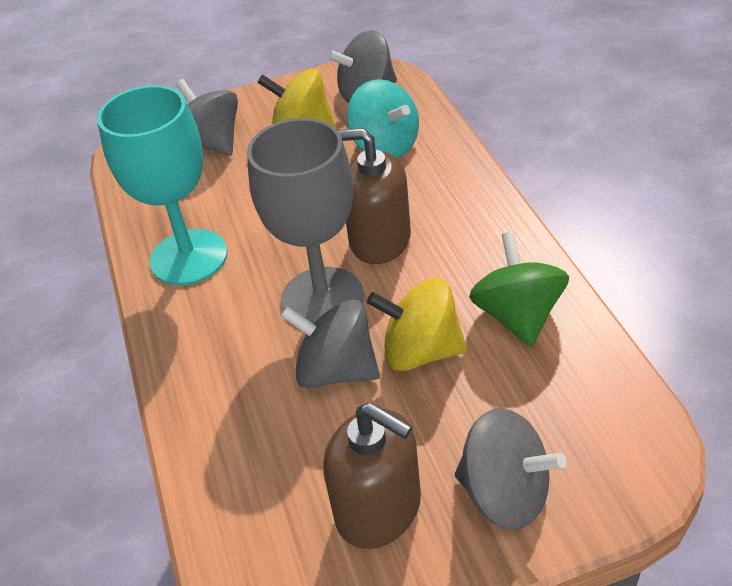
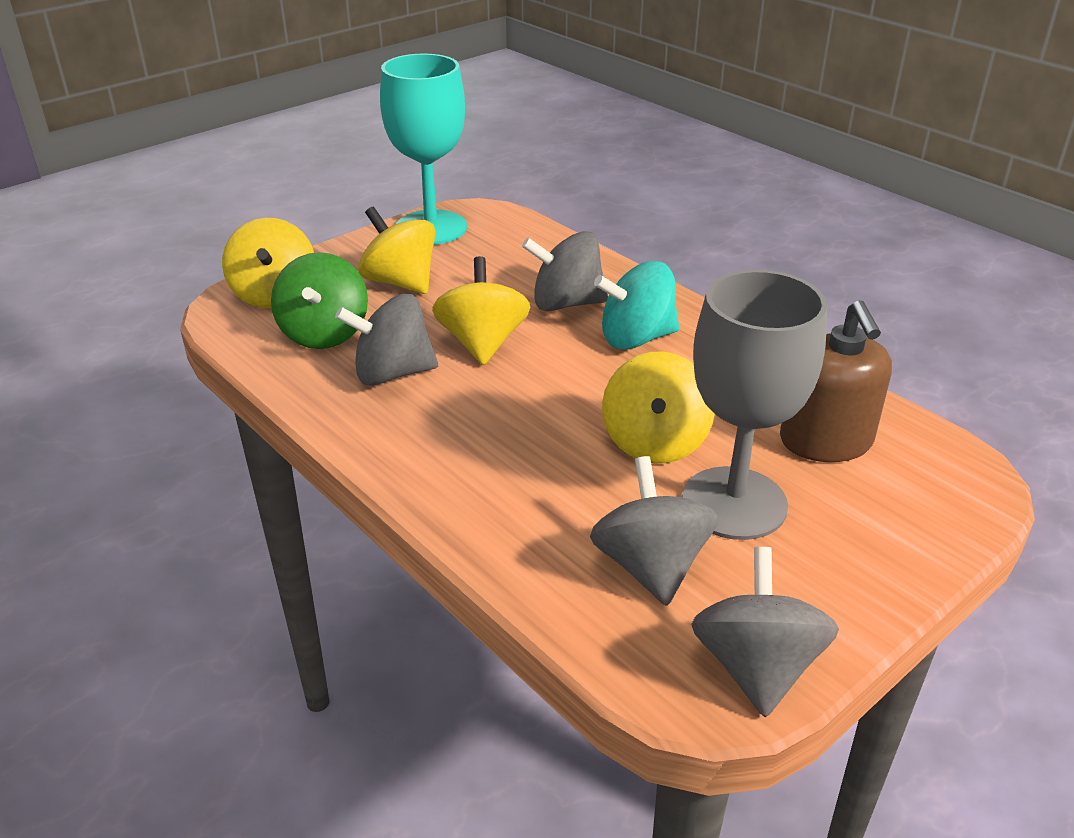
brown soap dispenser: 2 -> 1
yellow spinning top: 2 -> 4

